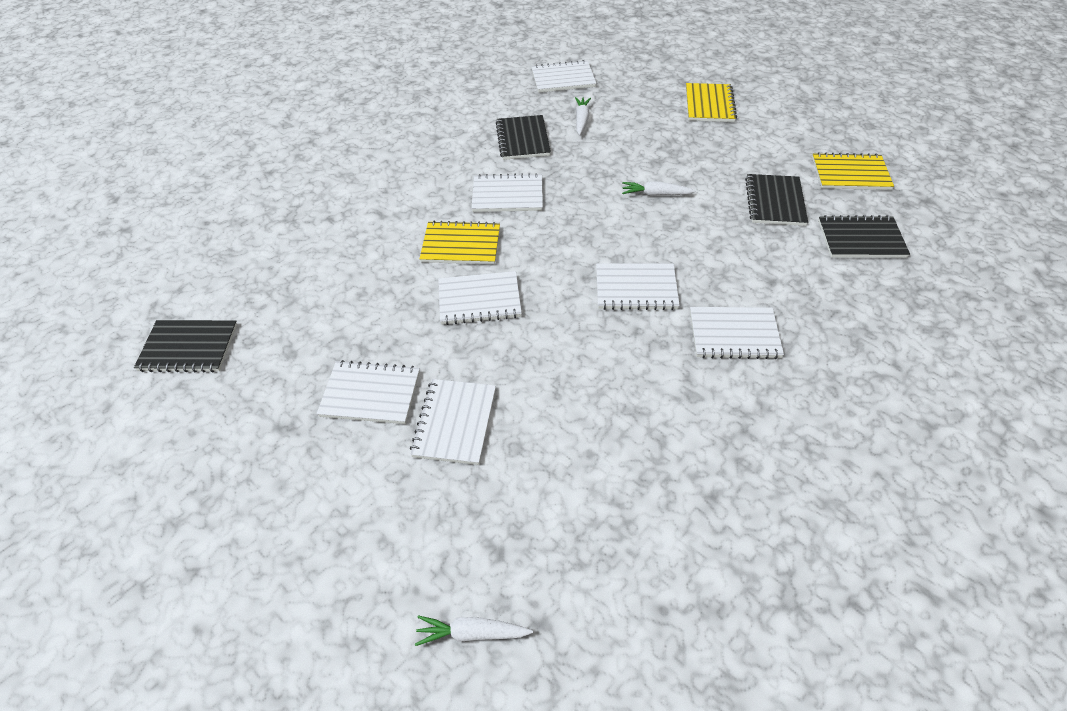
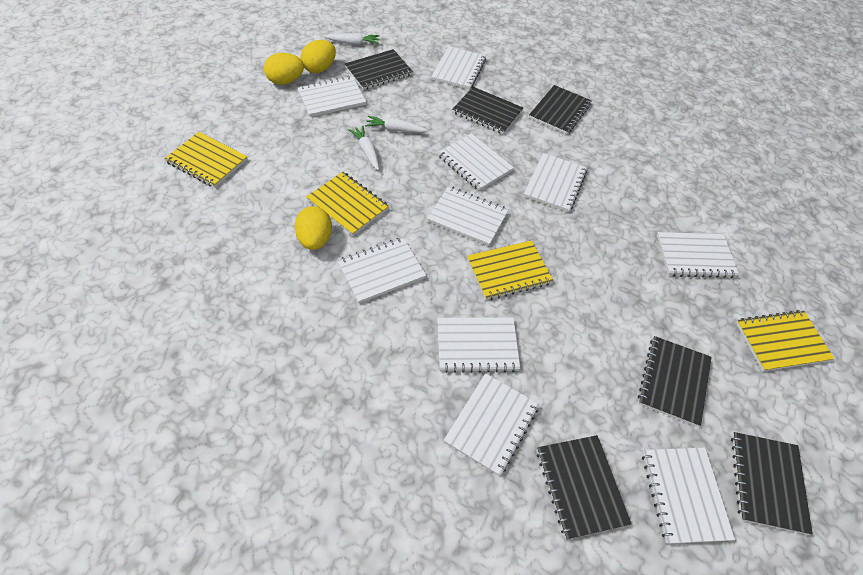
black notebook: 4 -> 6
white notebook: 7 -> 10
yellow egg: 0 -> 3
yellow notebook: 3 -> 4

